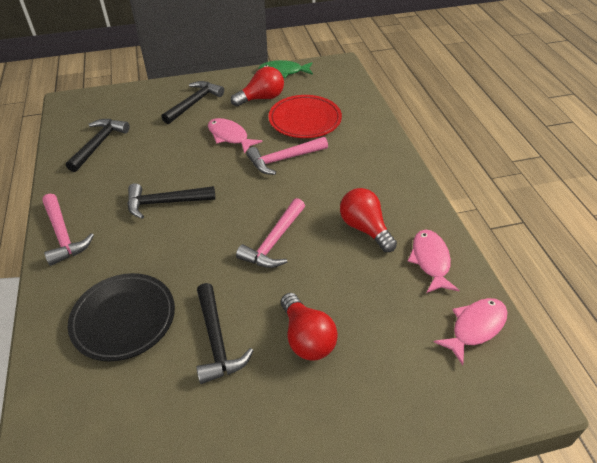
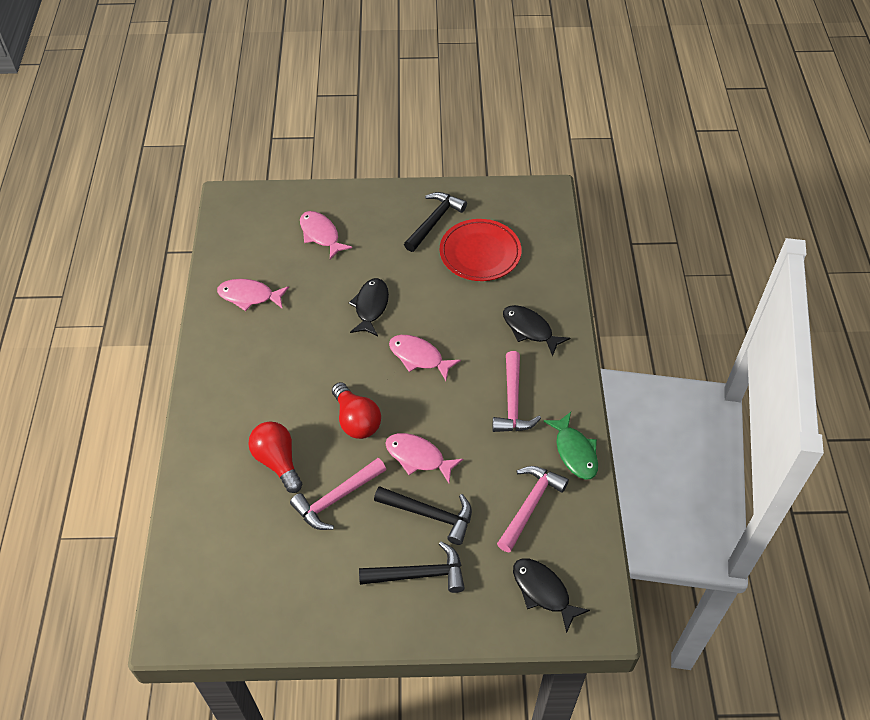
black fish: 0 -> 3
black hammer: 4 -> 3
black plate: 1 -> 0
pink fish: 3 -> 4
red light bulb: 3 -> 2

